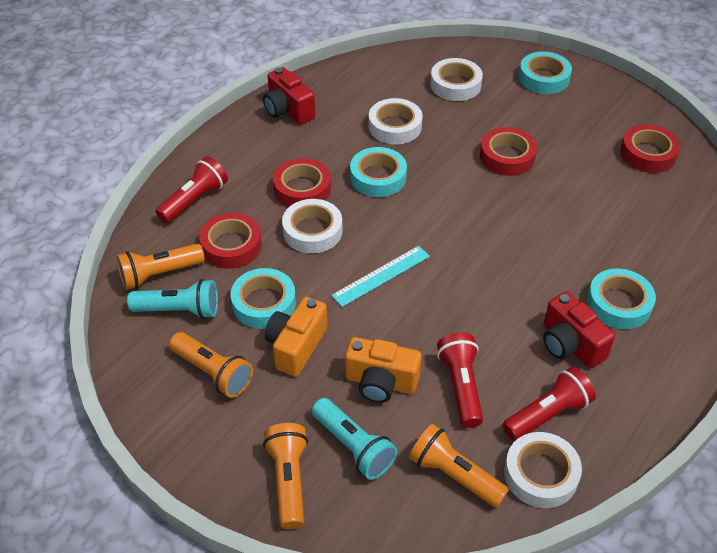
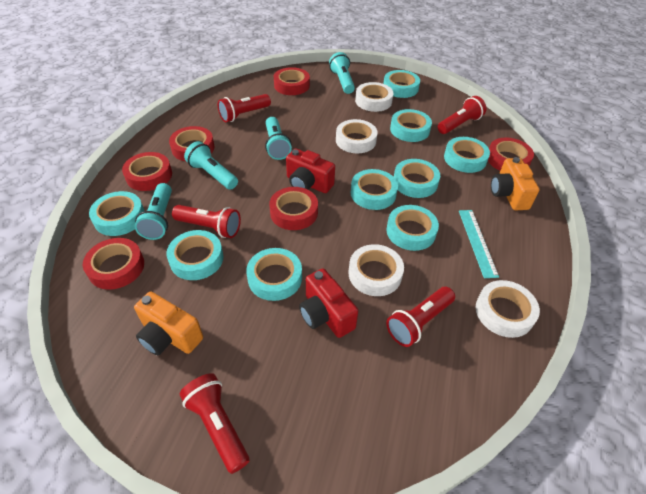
orange flashlight: 4 -> 0
red flashlight: 3 -> 5
red tape: 4 -> 6
turquoise flashlight: 2 -> 4
turquoise tape: 4 -> 9

